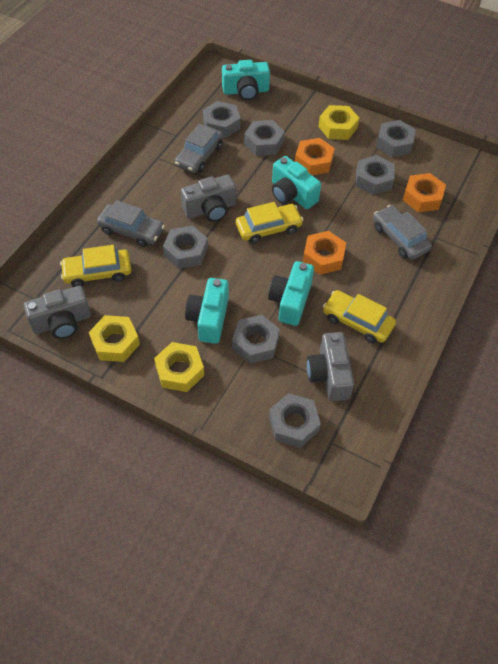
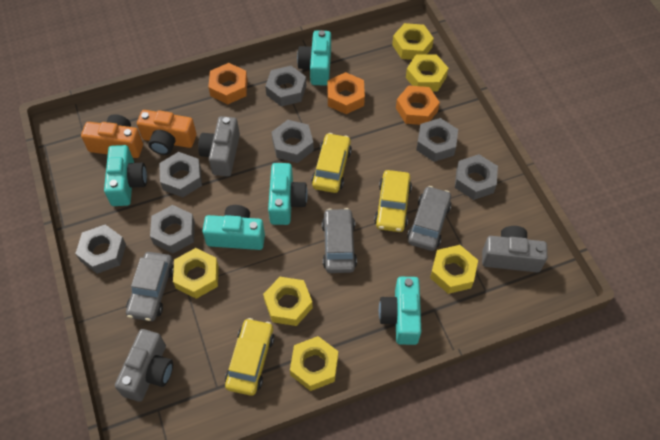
orange camera: 0 -> 2
turquoise camera: 4 -> 5
yellow nut: 3 -> 6

